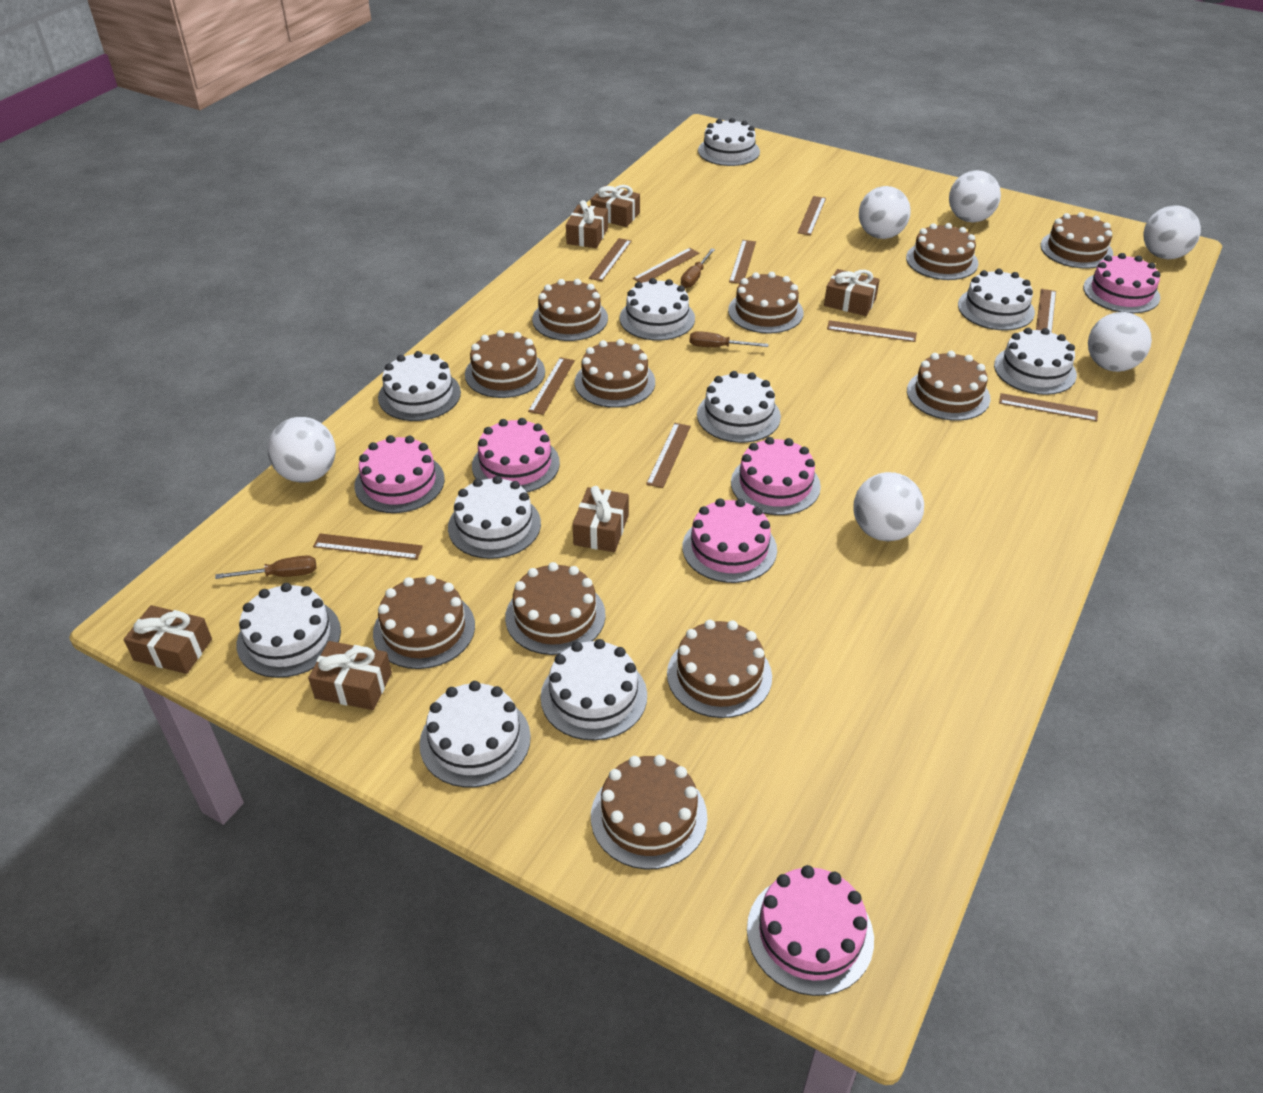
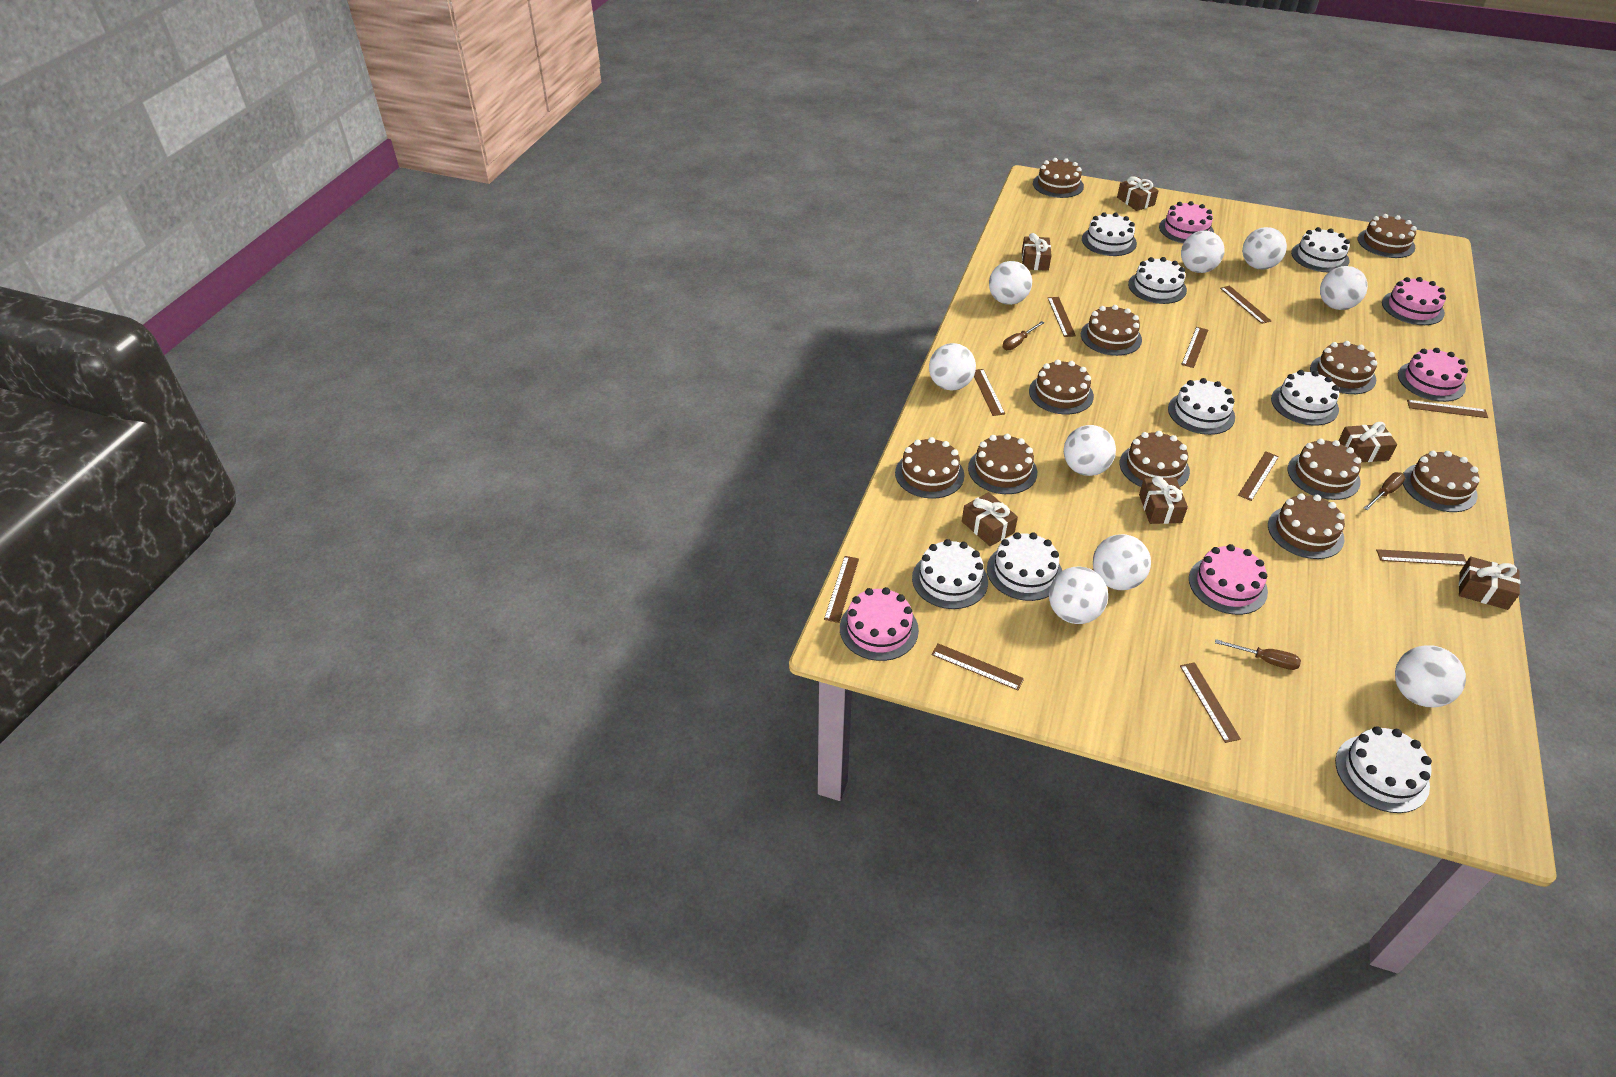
pink cake: 6 -> 5
white ball: 6 -> 9
white cake: 10 -> 8

